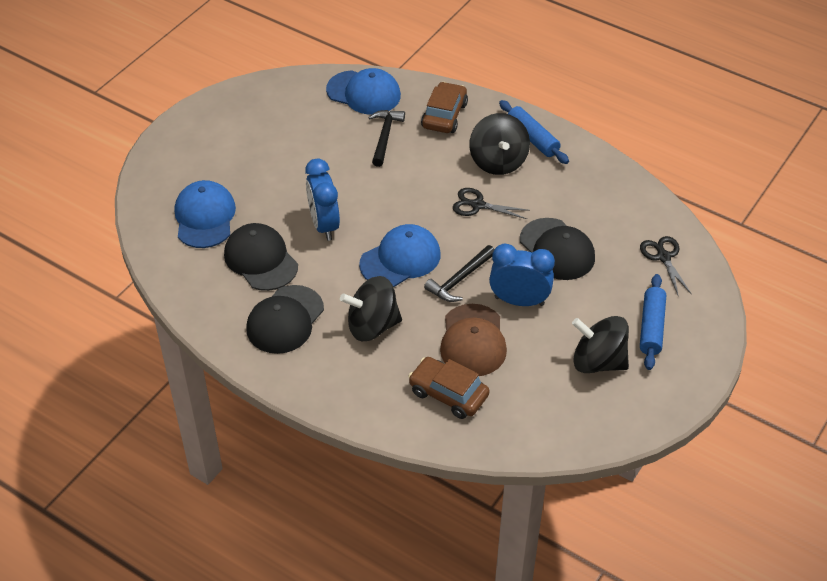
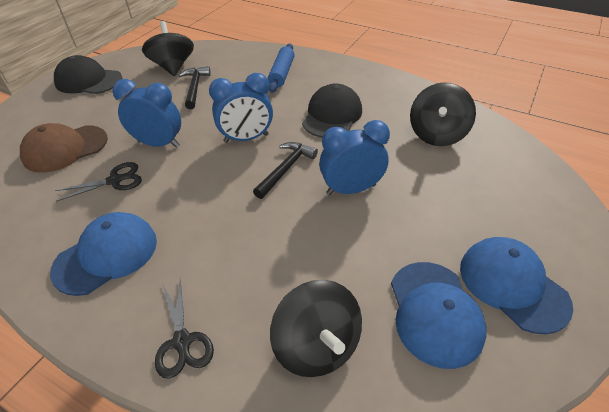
black cap: 3 -> 2
blue clock: 2 -> 3
blue rolling pin: 2 -> 1
brown car: 2 -> 0

